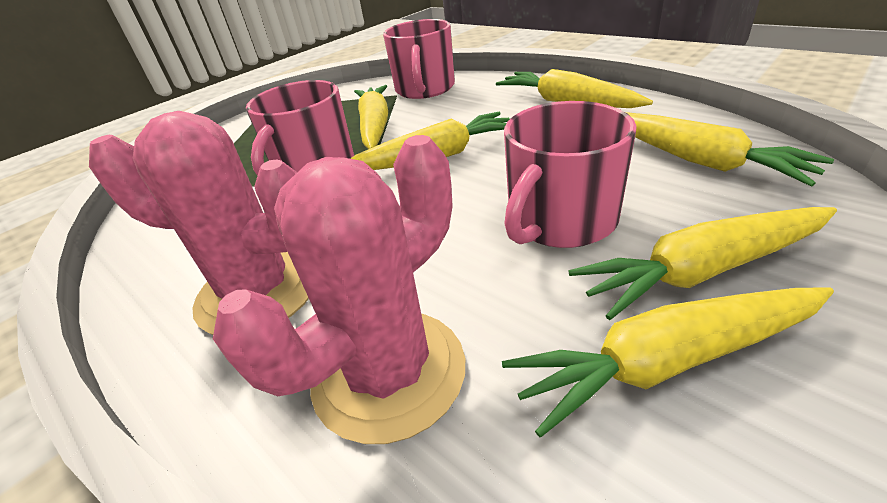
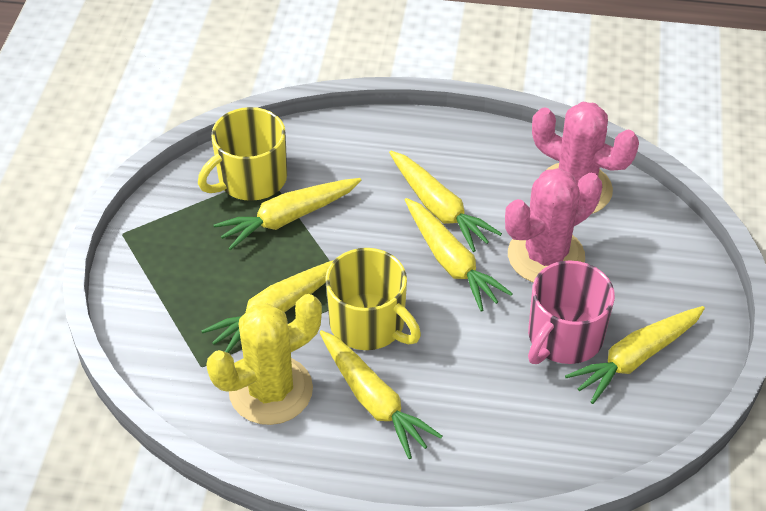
pink mug: 3 -> 1
yellow cactus: 0 -> 1
yellow mug: 0 -> 2

